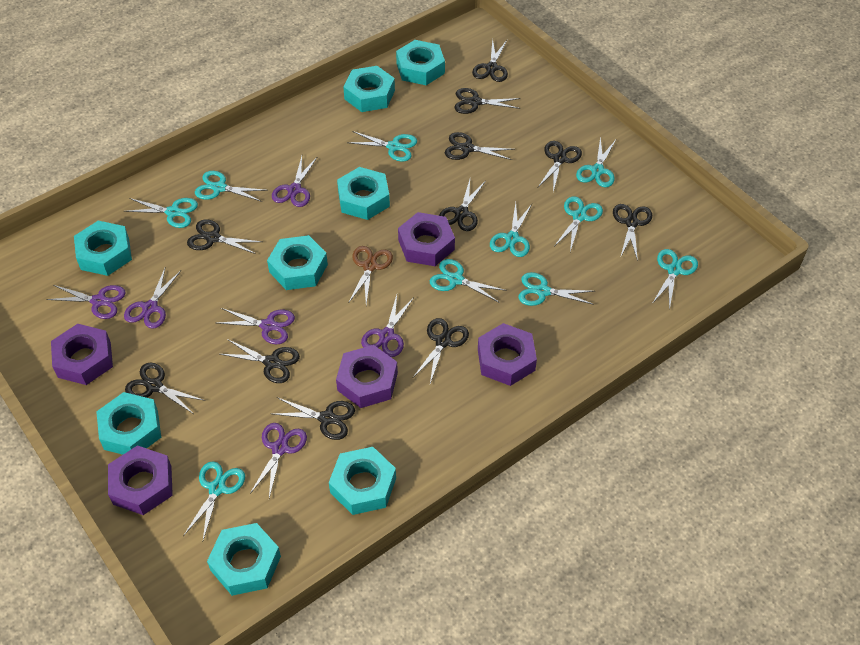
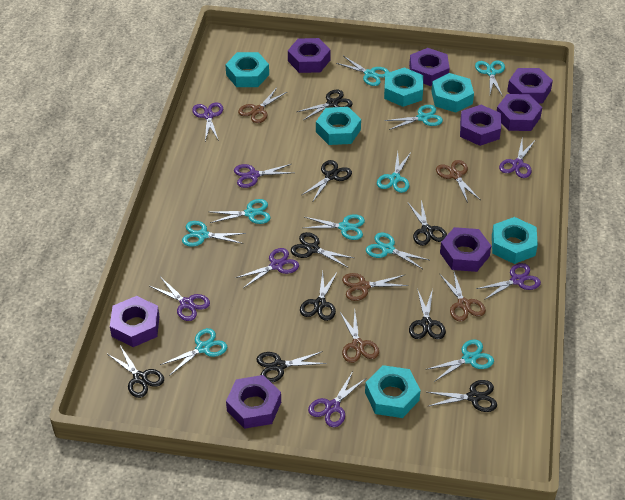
black scissors: 11 -> 9
brown scissors: 1 -> 5
purple nut: 5 -> 8
purple scissors: 6 -> 7
turquoise nut: 8 -> 6

